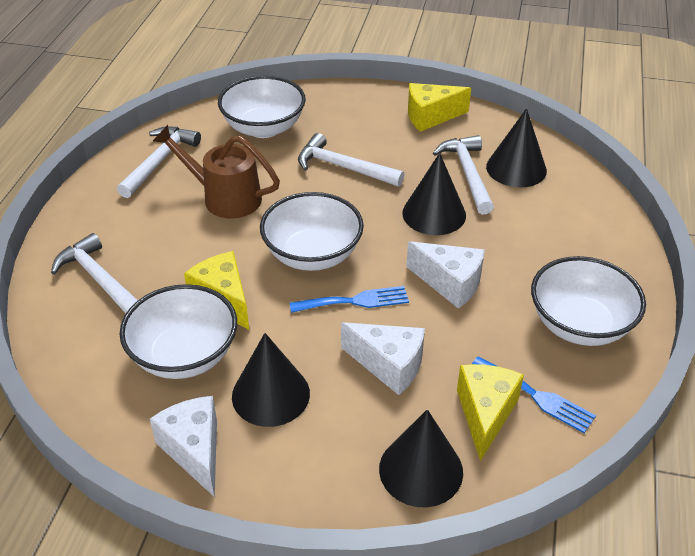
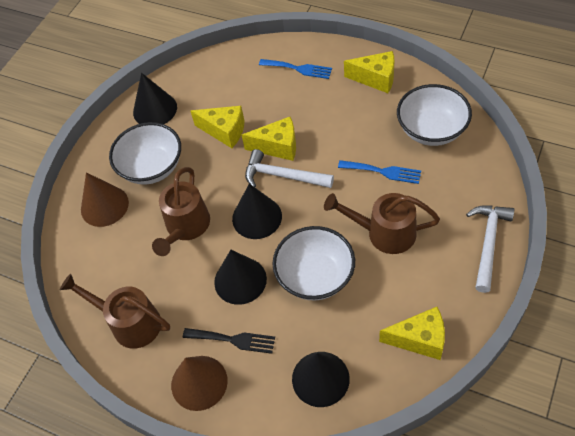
black fork: 0 -> 1
brown cone: 0 -> 2
brown watering can: 1 -> 3
white bowl: 4 -> 3
white cheese: 3 -> 0
white hammer: 4 -> 2
yellow cheese: 3 -> 4

